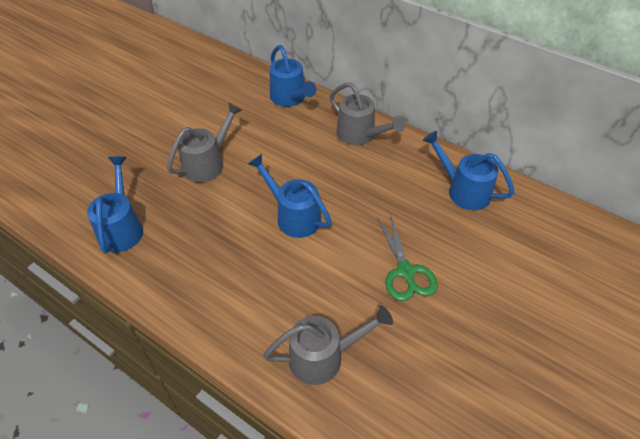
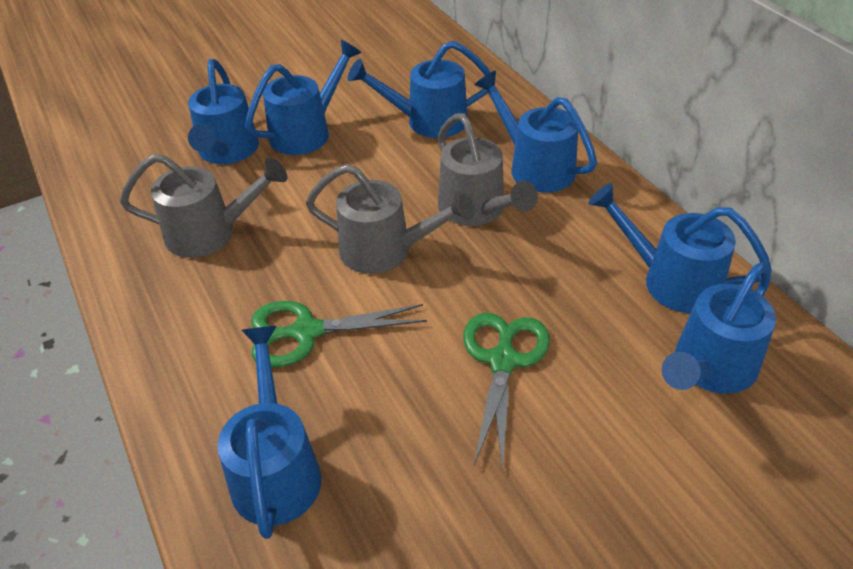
blue watering can: 4 -> 7
green scissors: 1 -> 2

